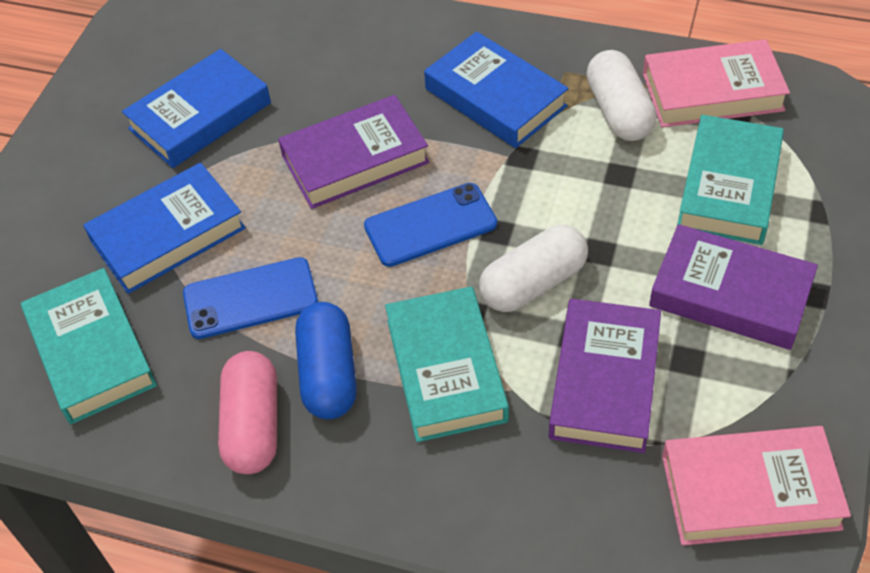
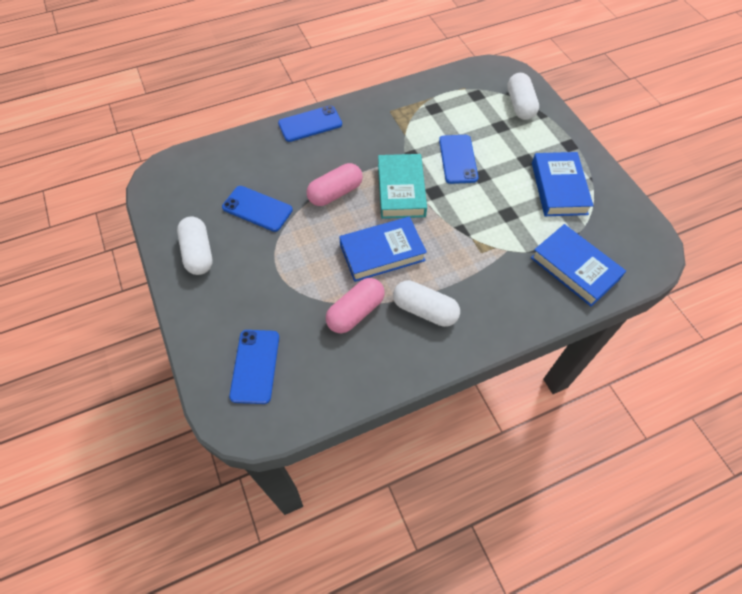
blue capsule: 1 -> 0
blue phone: 2 -> 4
pink book: 2 -> 0
pink capsule: 1 -> 2
purple book: 3 -> 0
turquoise book: 3 -> 1
white capsule: 2 -> 3

